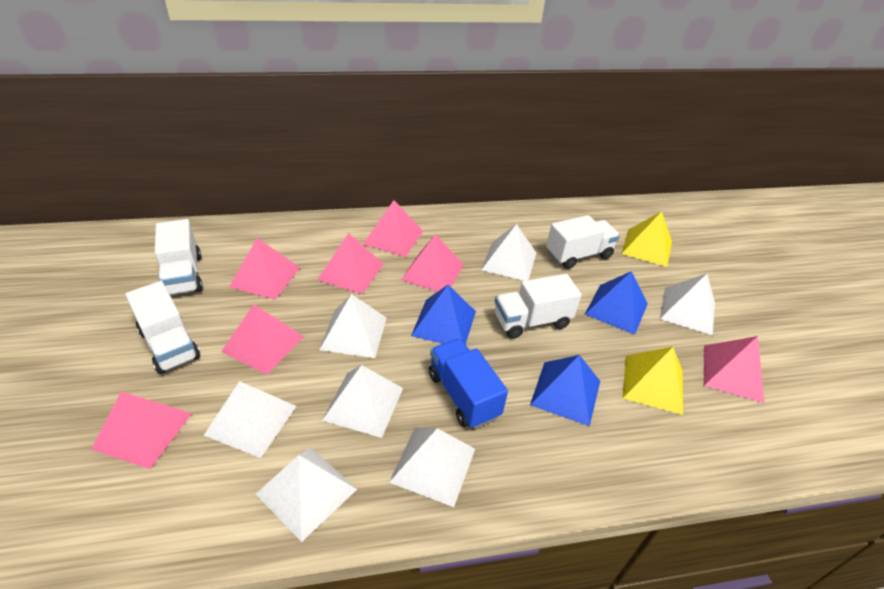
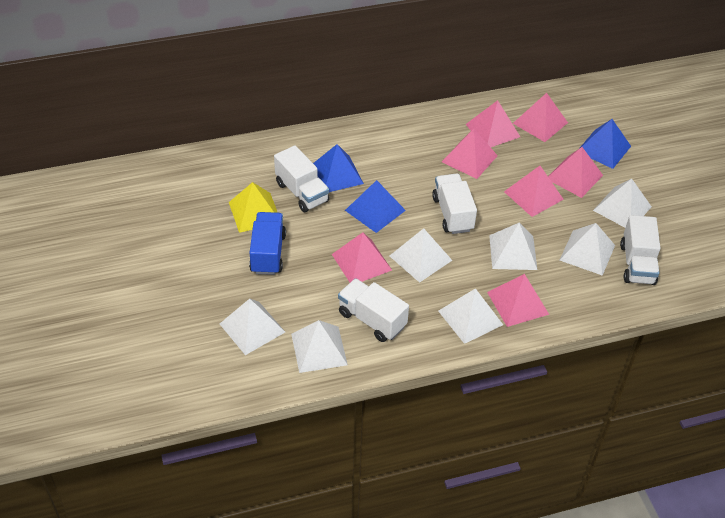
yellow pyramid: 2 -> 1

